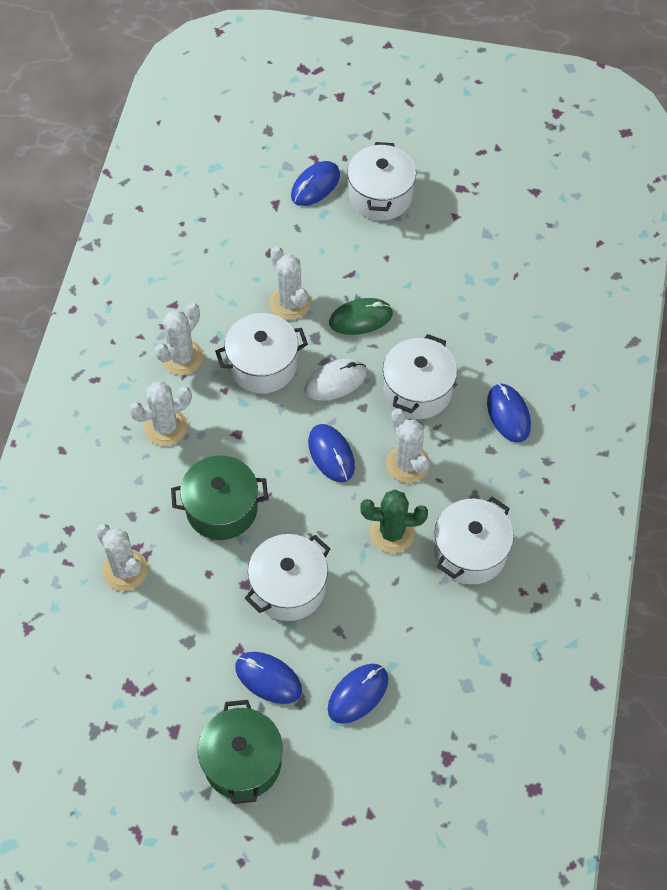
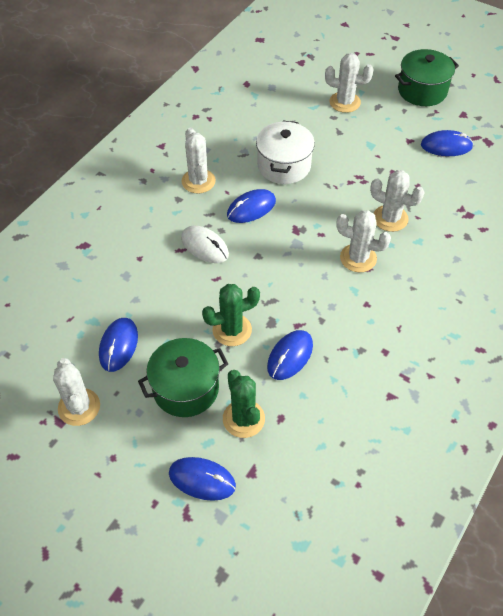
green cactus: 1 -> 2
green mouse: 1 -> 0
white pot: 5 -> 1

